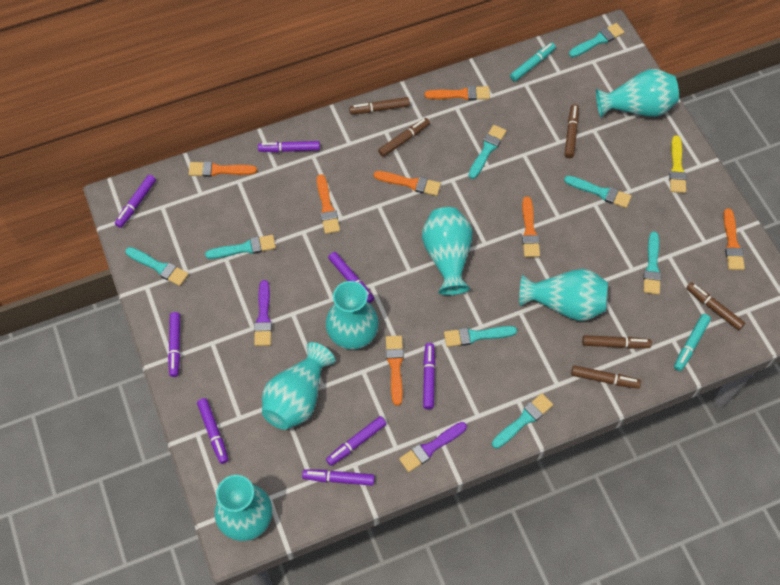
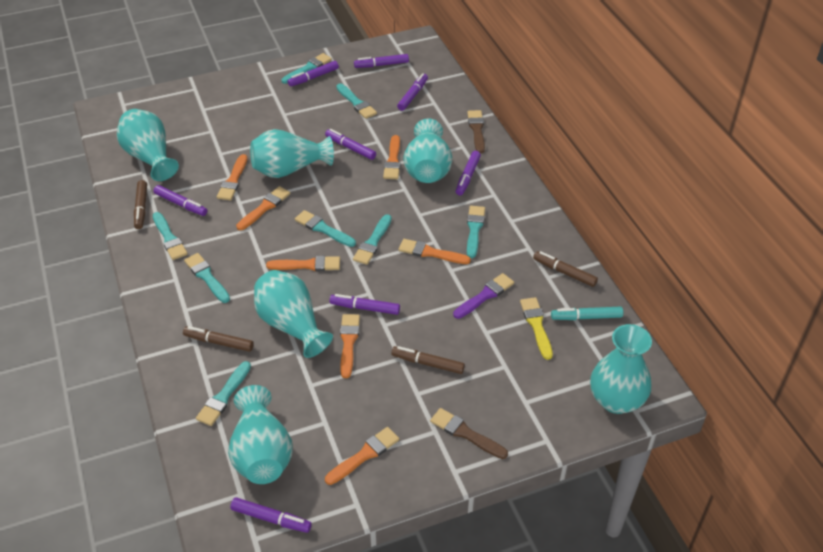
brown brush: 0 -> 2
brown marker: 6 -> 4
purple brush: 2 -> 1
turquoise marker: 2 -> 1

